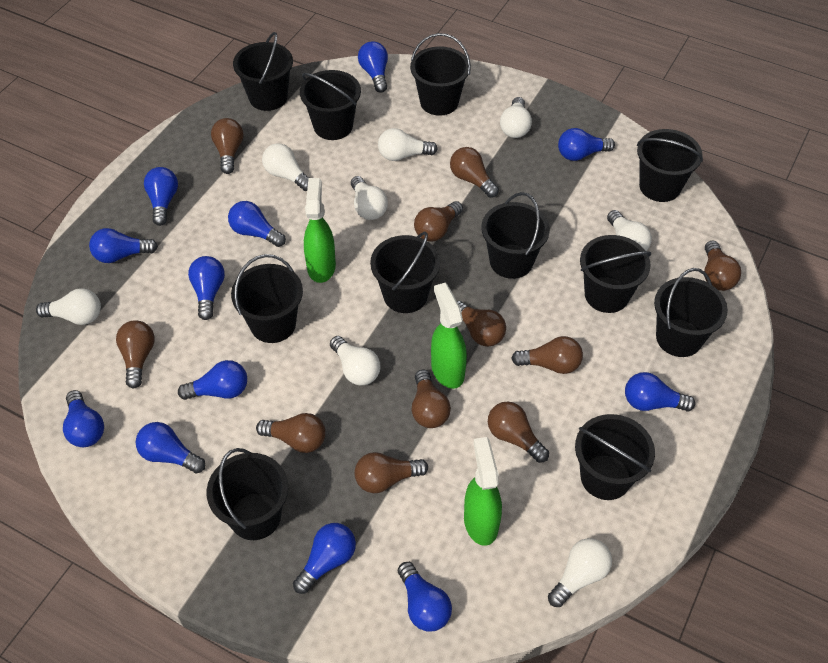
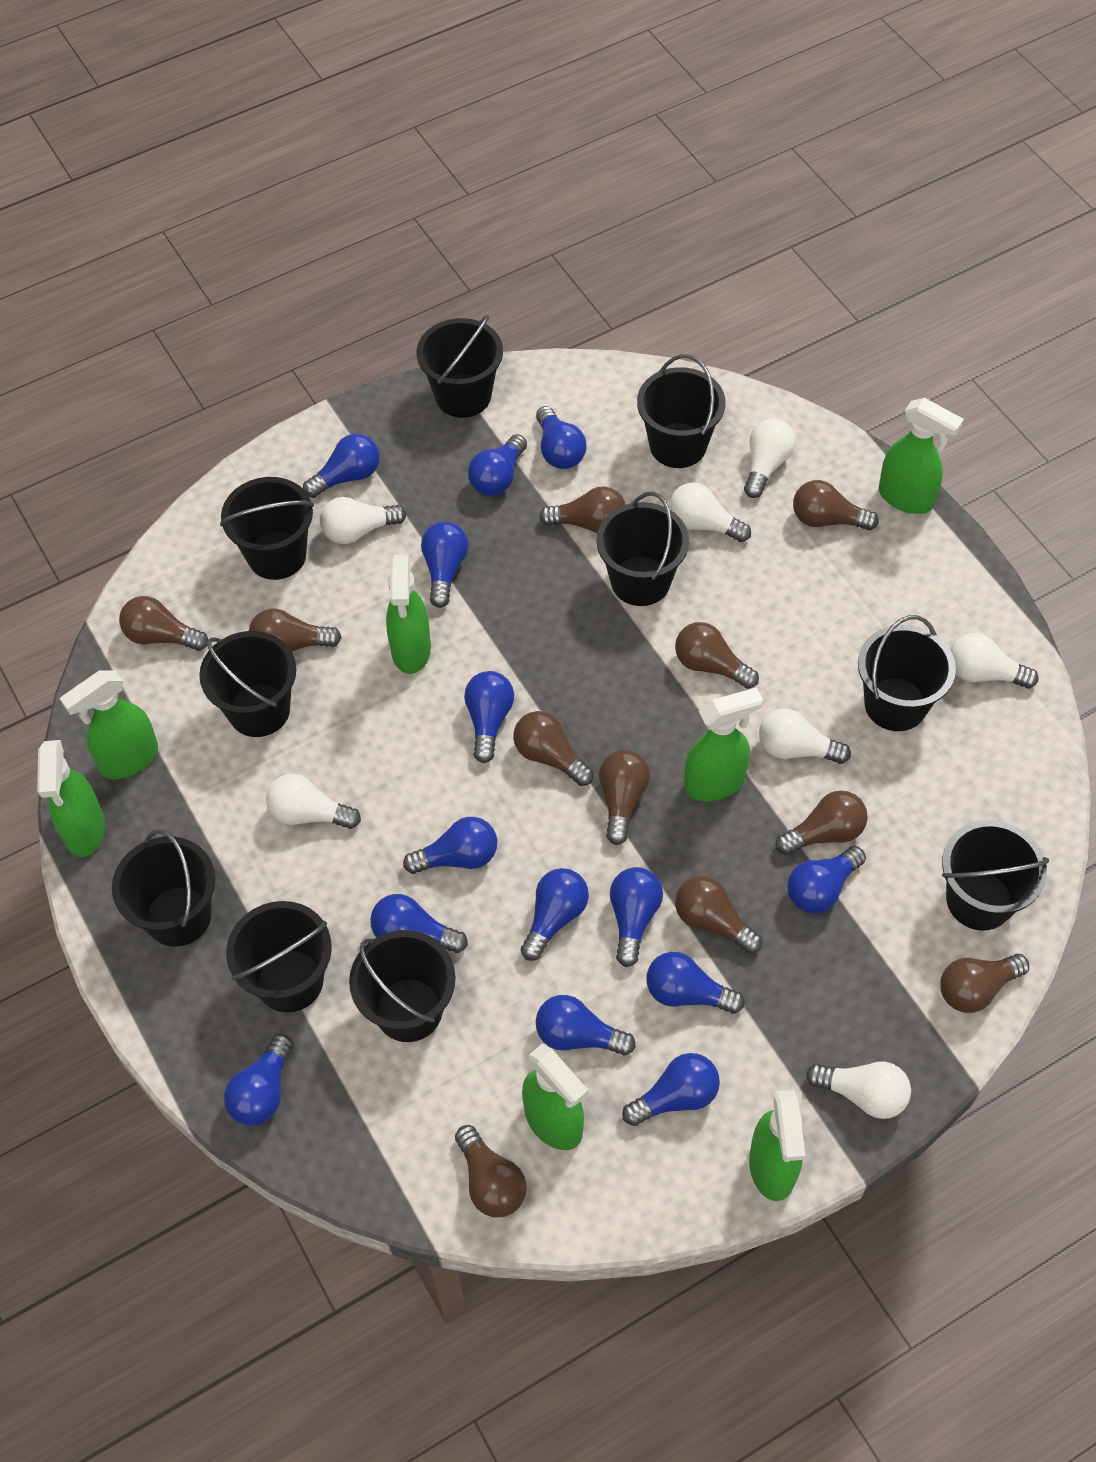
black bucket: 11 -> 10
blue light bulb: 12 -> 14
green spray bottle: 3 -> 7
white light bulb: 8 -> 7

